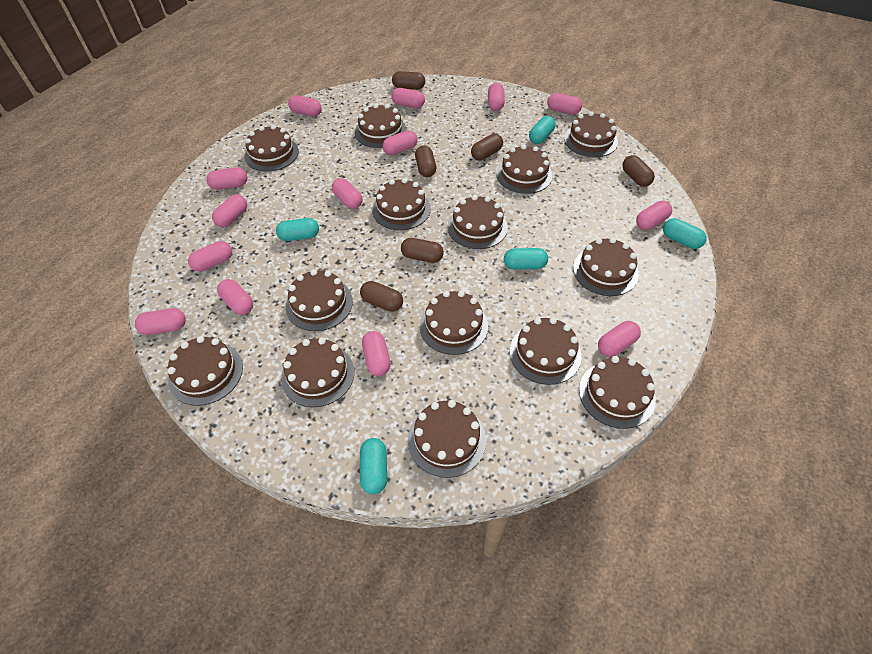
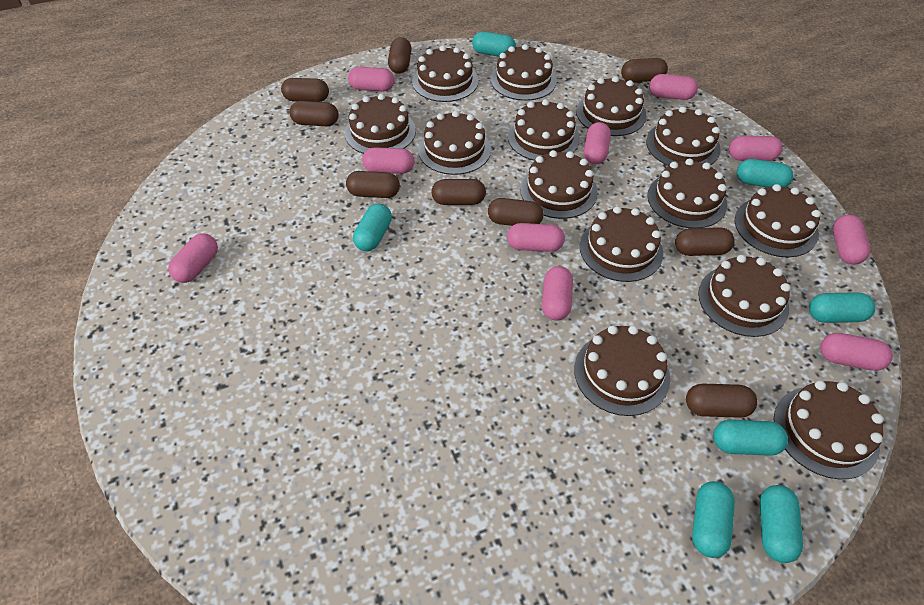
brown capsule: 6 -> 9
pink capsule: 14 -> 10
turquoise capsule: 5 -> 7

